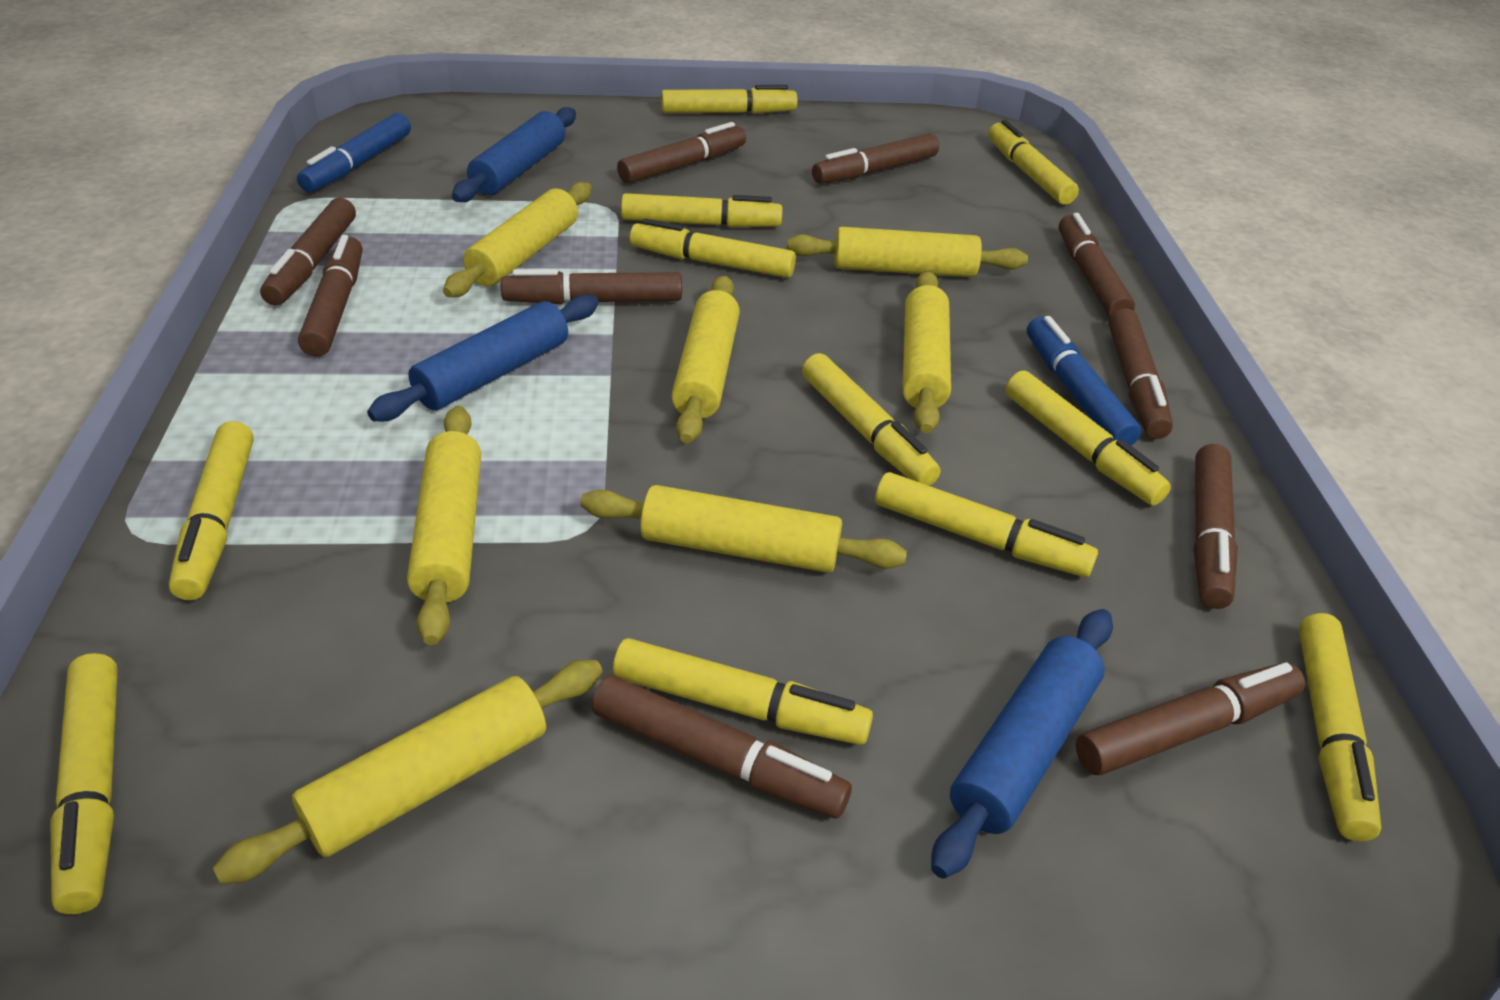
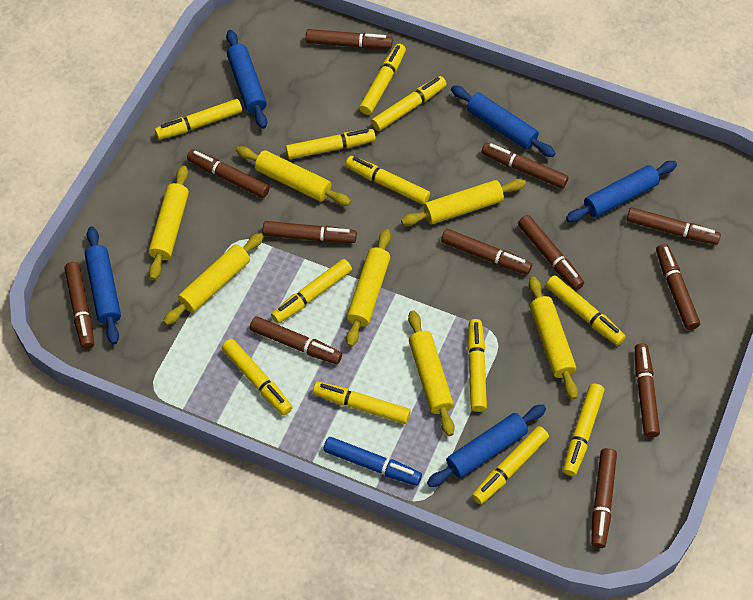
blue marker: 2 -> 1
blue rolling pin: 3 -> 5
brown marker: 10 -> 12
yellow marker: 11 -> 12

